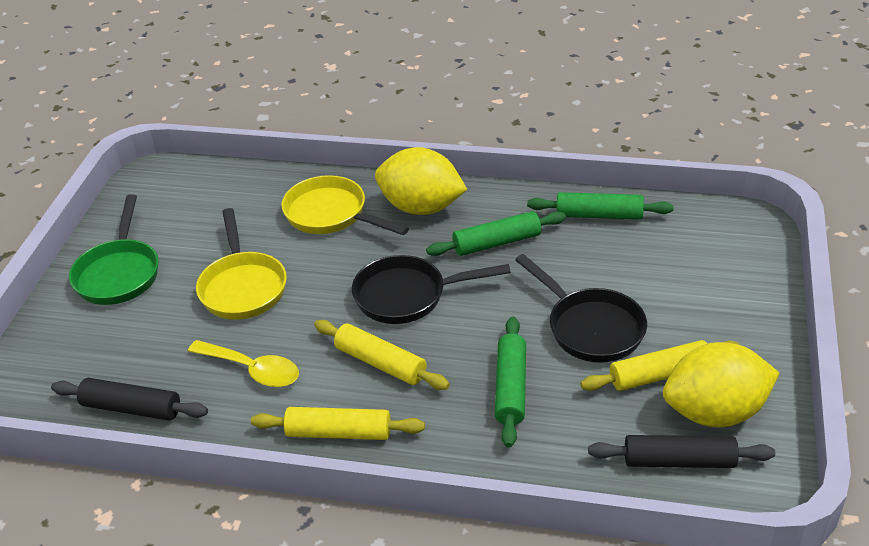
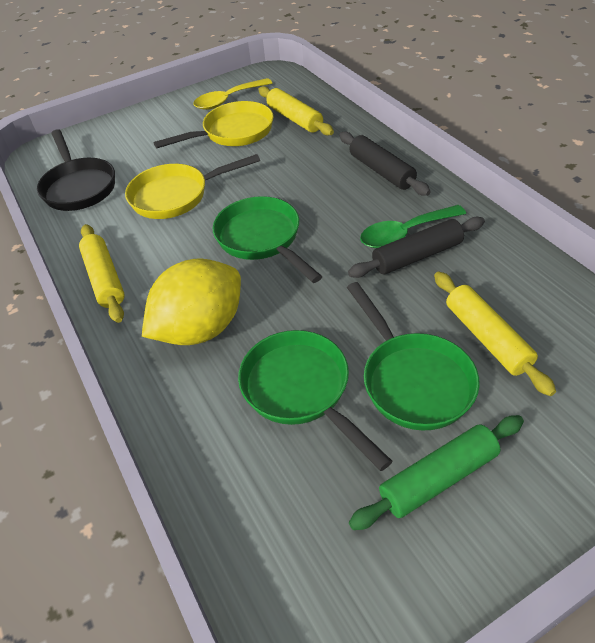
black pan: 2 -> 1
green pan: 1 -> 3
green rolling pin: 3 -> 1
green spoon: 0 -> 1
yellow lemon: 2 -> 1

